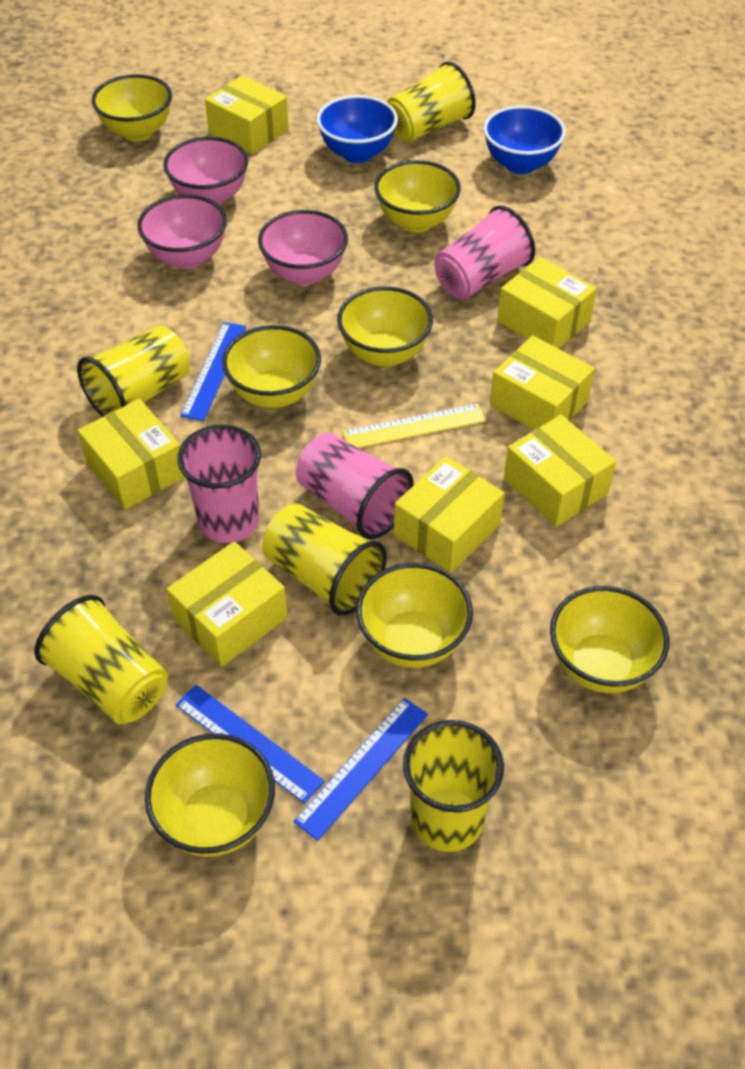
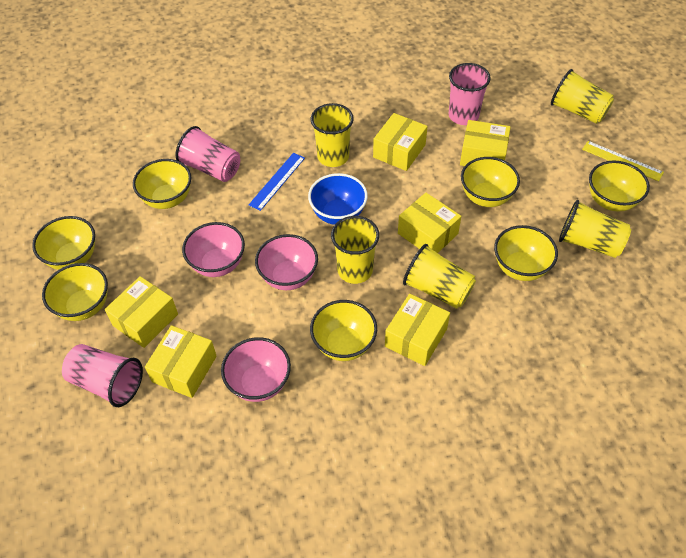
blue bowl: 2 -> 1
blue ruler: 3 -> 1
yellow box: 7 -> 6

